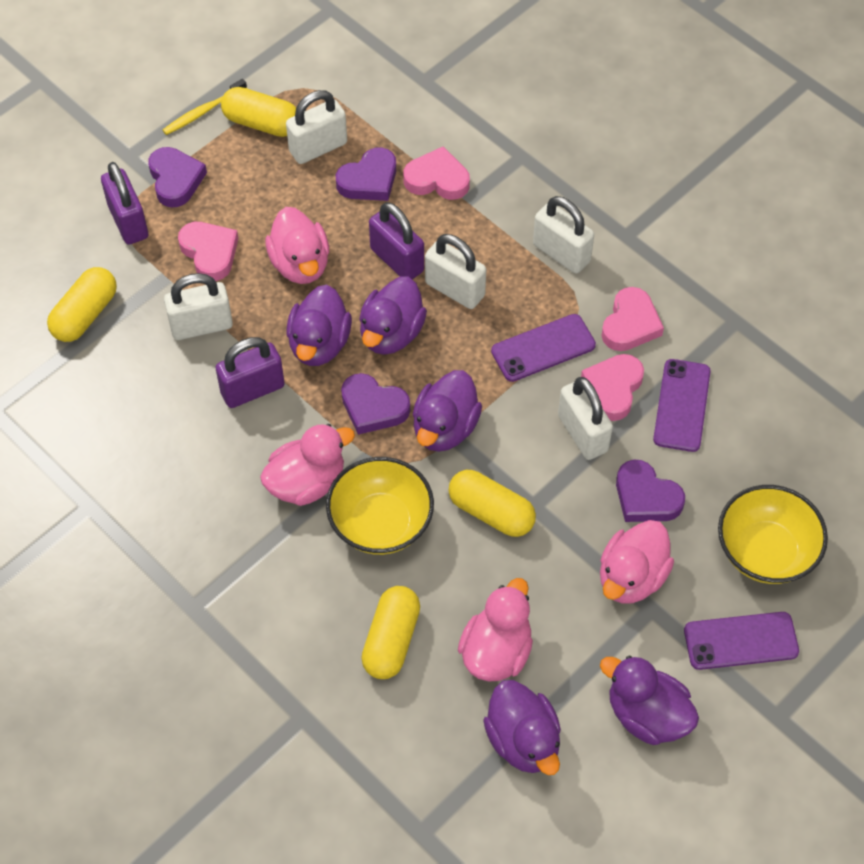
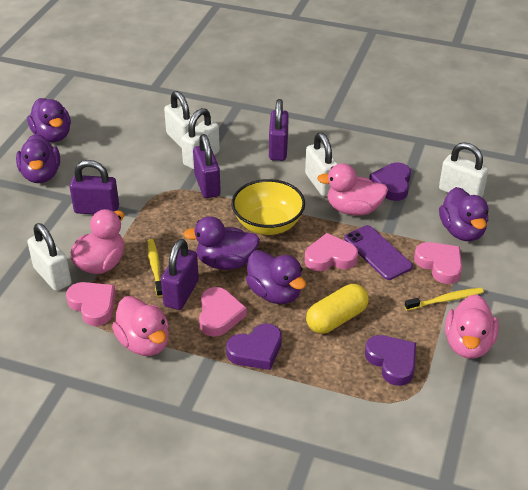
purple heart: 4 -> 3
purple padlock: 3 -> 4
purple phone: 3 -> 1
yellow bowl: 2 -> 1
yellow capsule: 4 -> 1
yellow toothbrush: 1 -> 2

